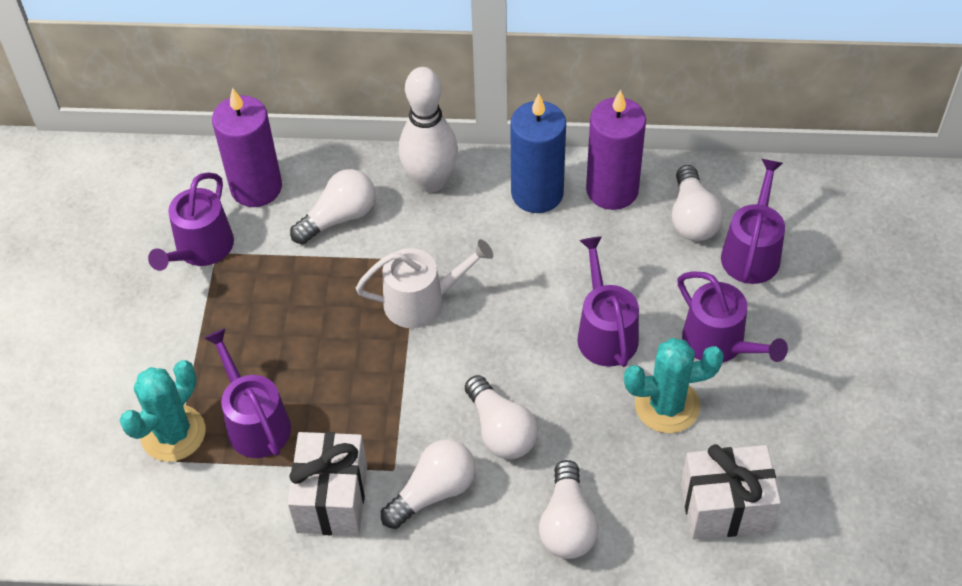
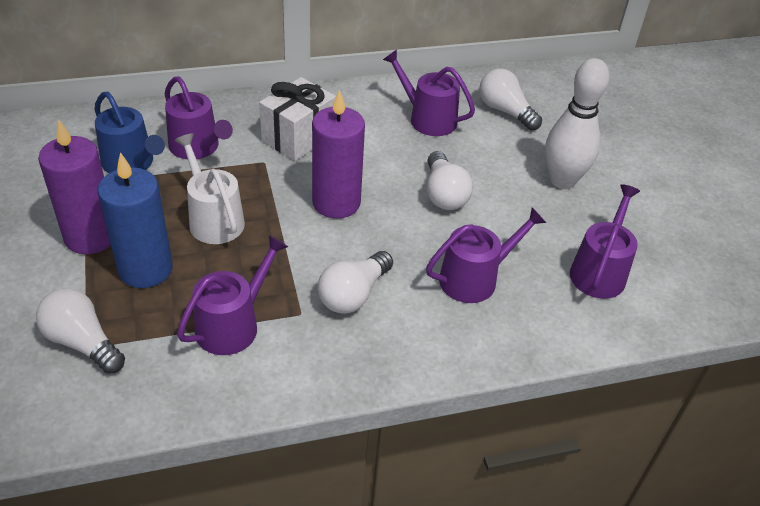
blue watering can: 0 -> 1
turquoise cactus: 2 -> 0
white gift: 2 -> 1
white light bulb: 5 -> 4

